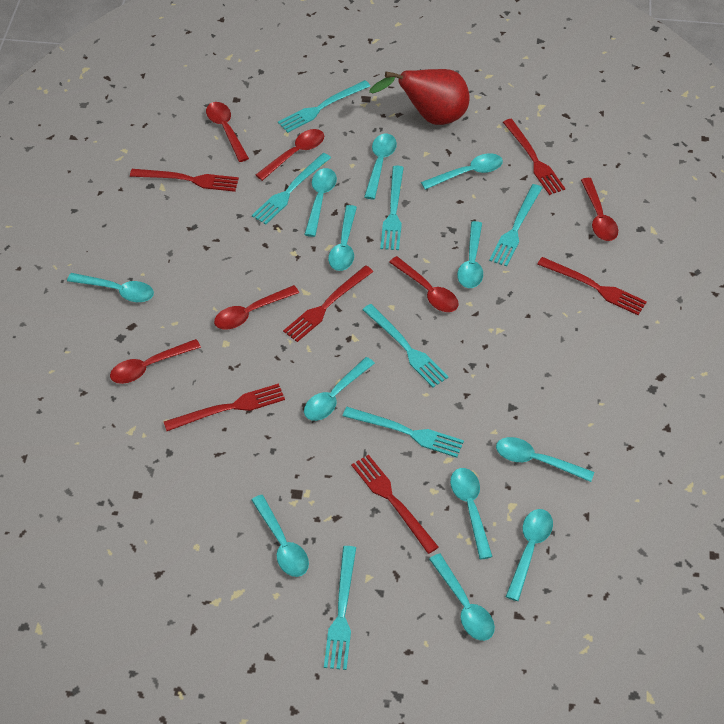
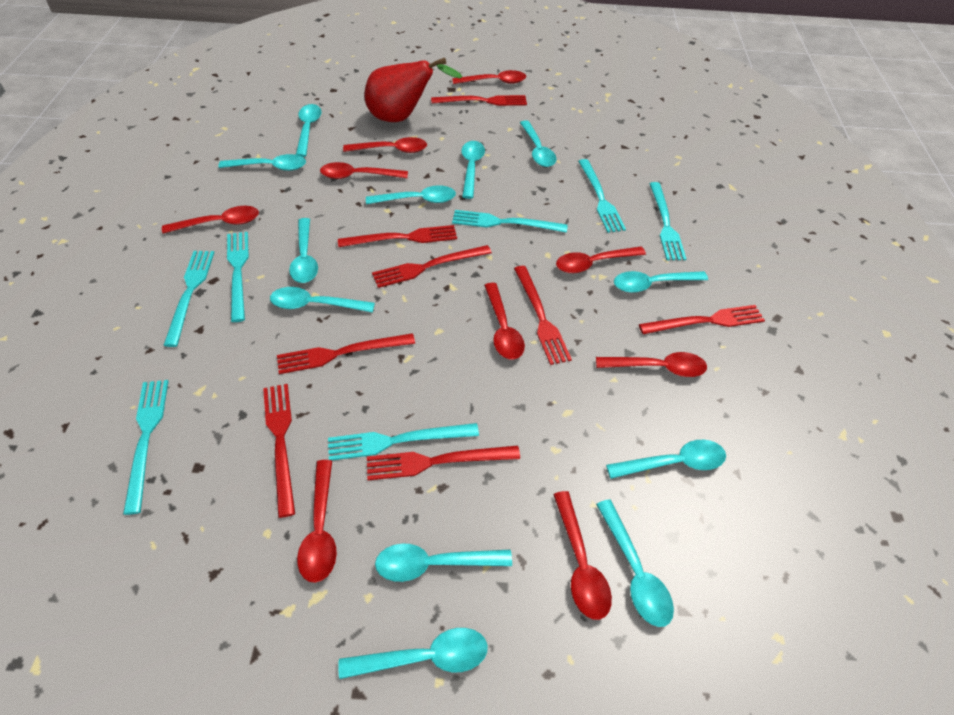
red fork: 6 -> 8
red spoon: 6 -> 9

